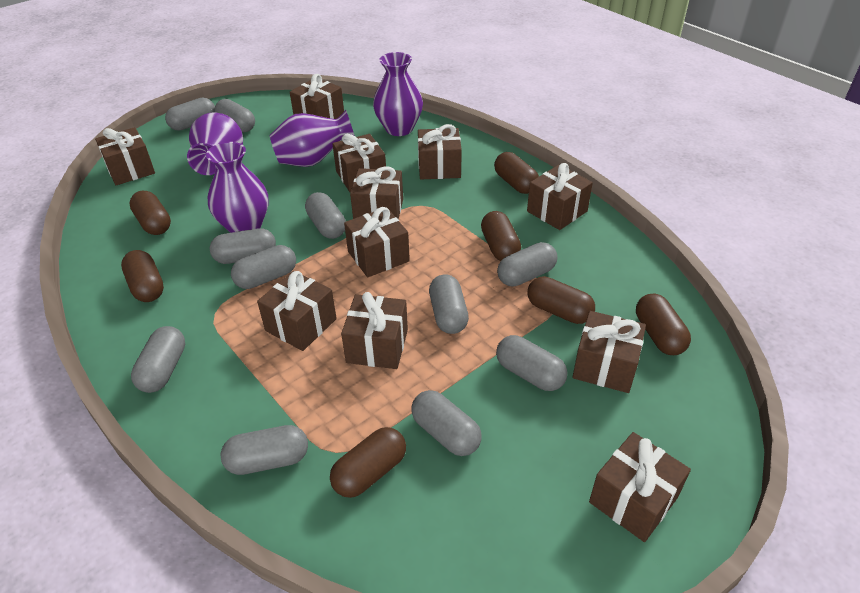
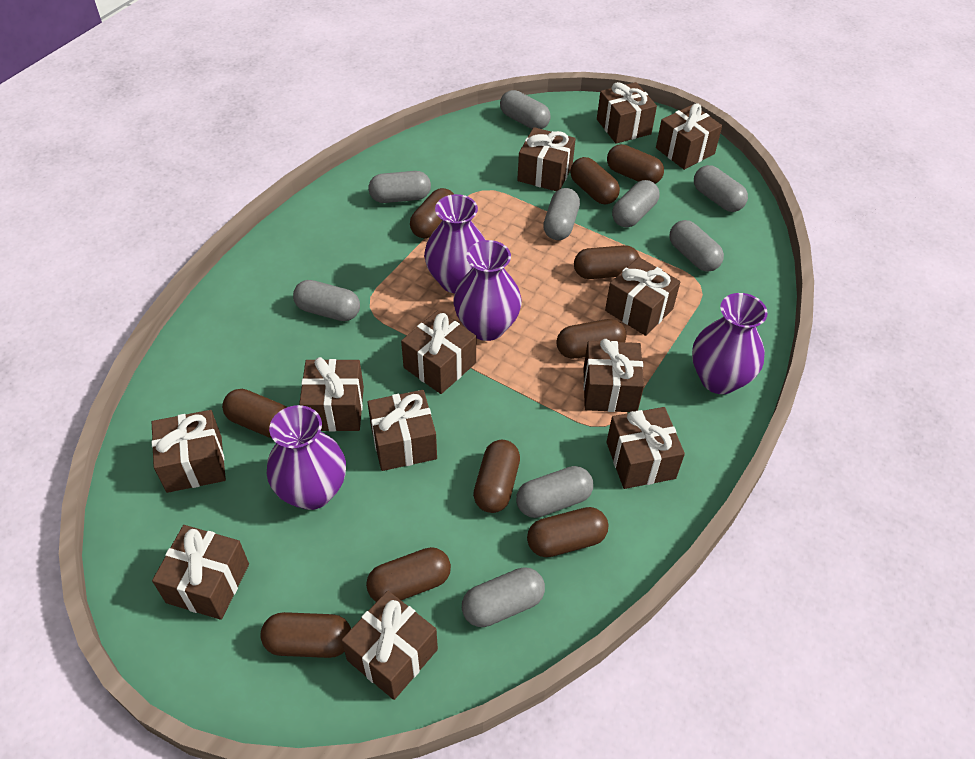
brown capsule: 7 -> 10
brown gift: 11 -> 12
grey capsule: 11 -> 9

